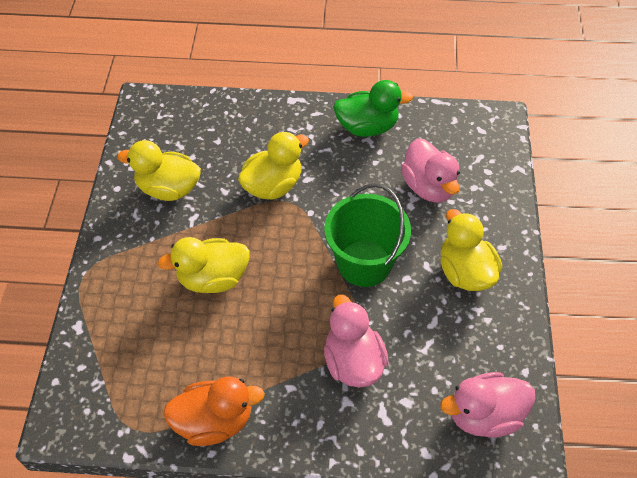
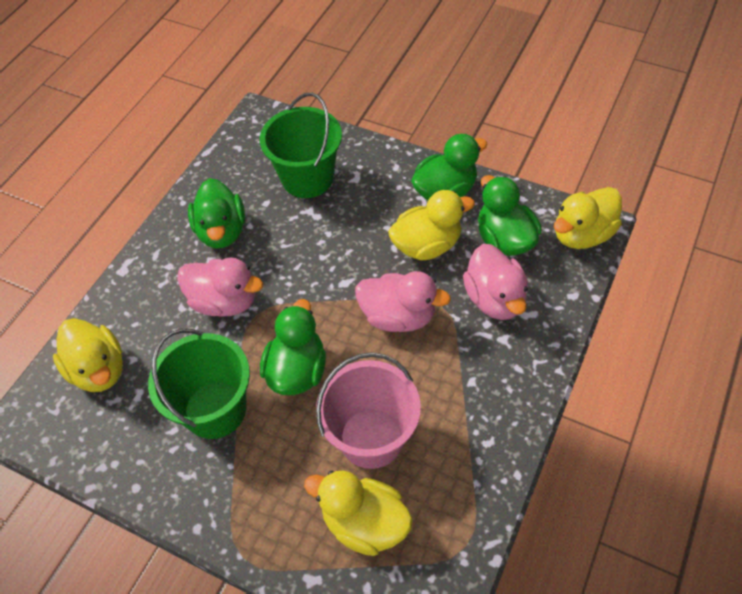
green bucket: 1 -> 2
green duck: 1 -> 4
orange duck: 1 -> 0
pink bucket: 0 -> 1

